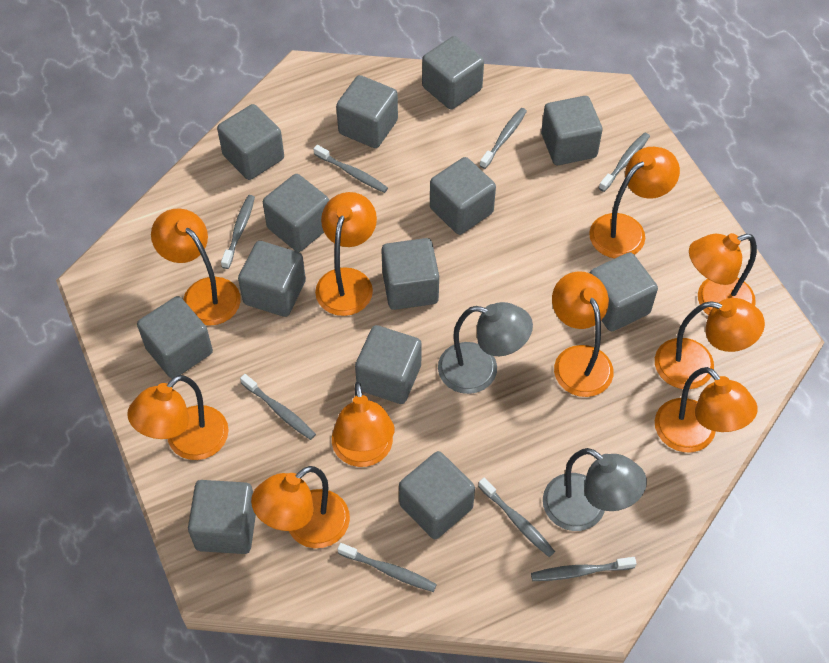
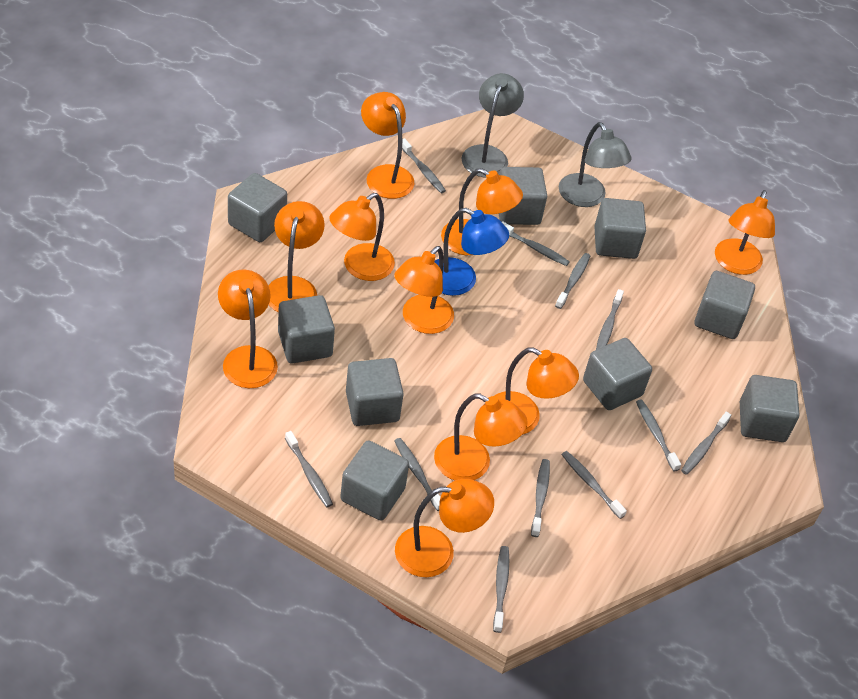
blue lamp: 0 -> 1
grey cube: 13 -> 9
grey toothbrush: 8 -> 11

